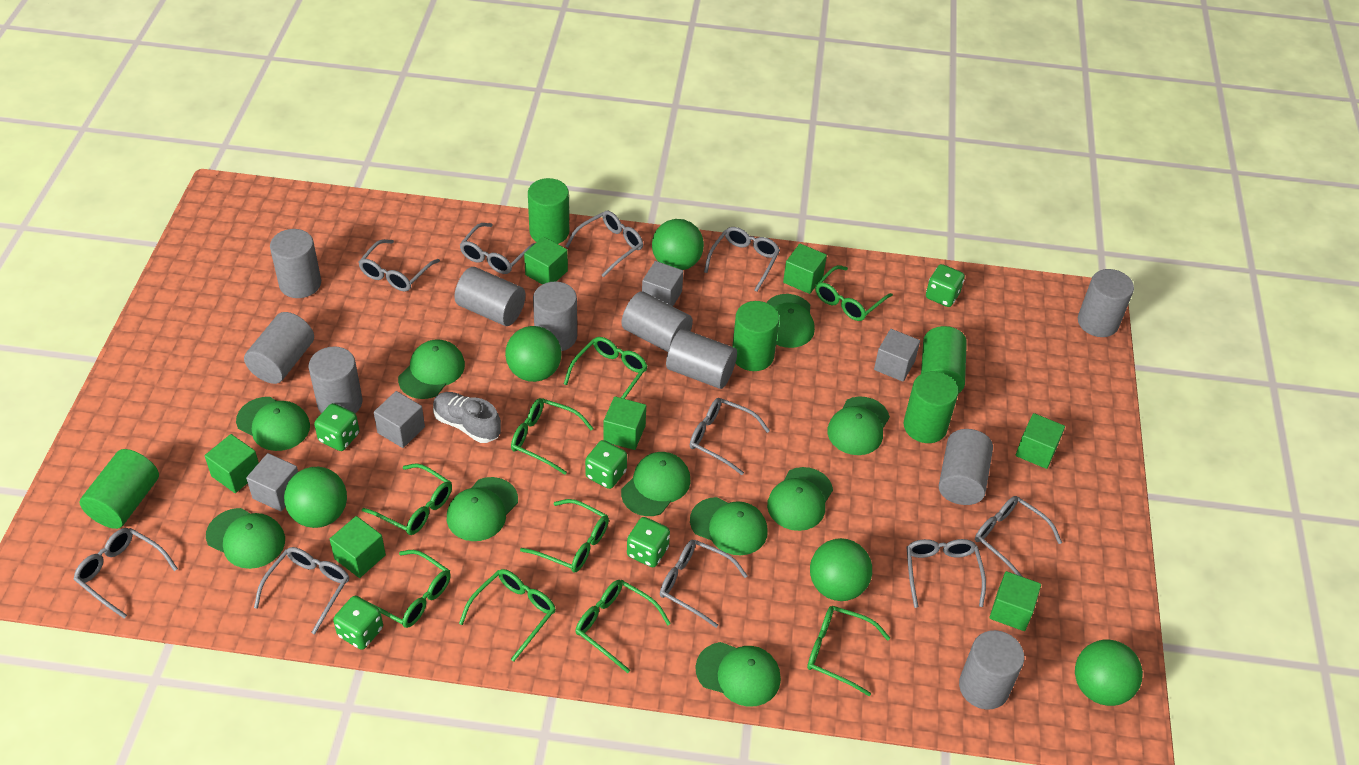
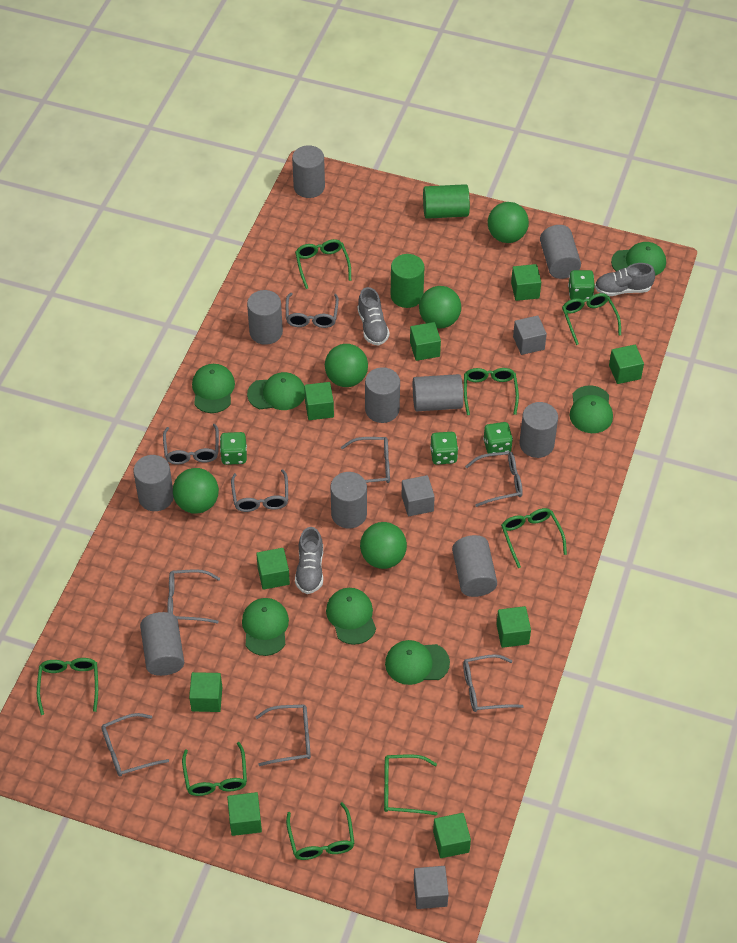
green cap: 10 -> 7
green cube: 7 -> 9
green cylinder: 5 -> 2
green dice: 5 -> 4
green glasses: 9 -> 8
grey cube: 4 -> 3
grey glasses: 10 -> 9
grey shoe: 1 -> 3

